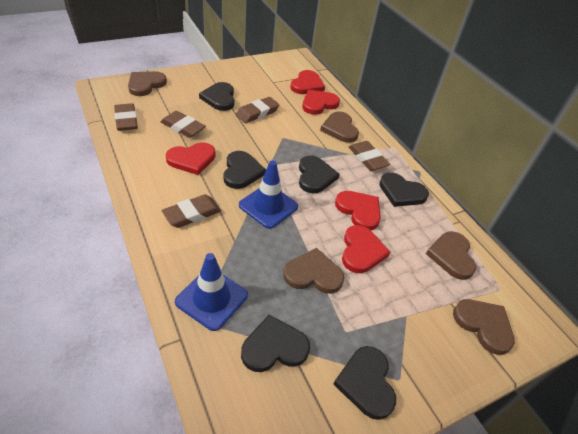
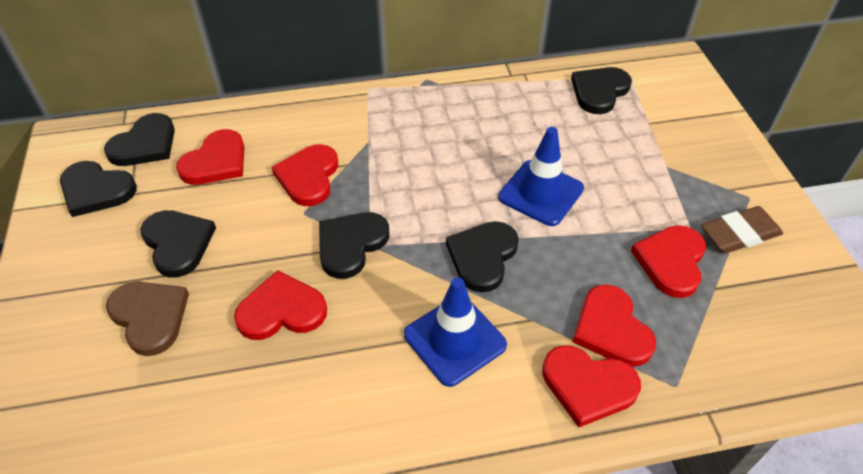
brown eraser: 5 -> 1
brown heart: 5 -> 1
red heart: 5 -> 6

